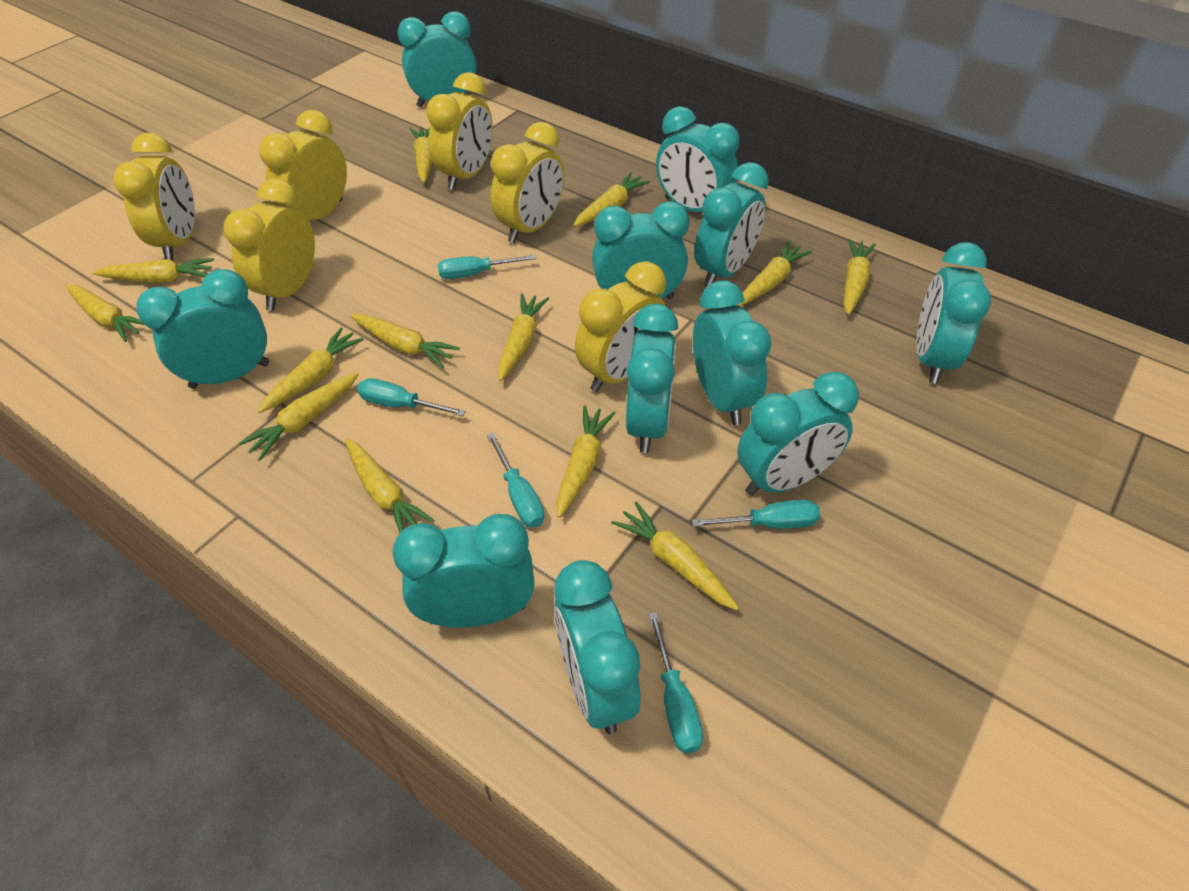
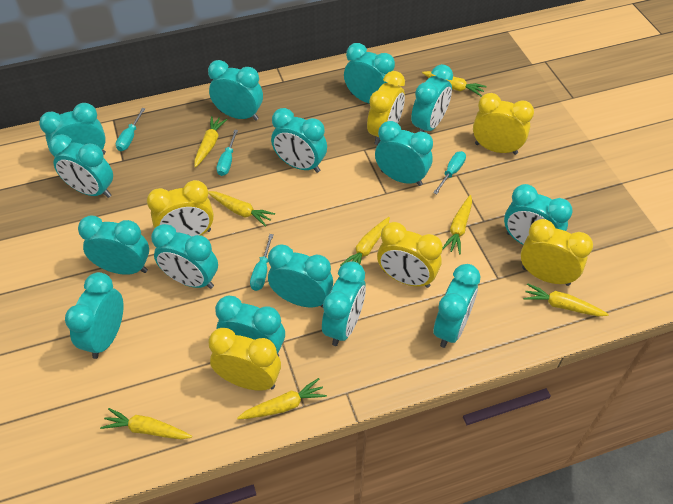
turquoise clock: 11 -> 15
turquoise screwdriver: 5 -> 4
yellow carrot: 13 -> 8

